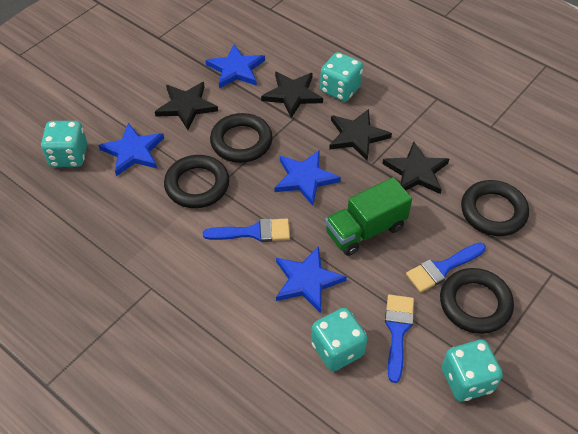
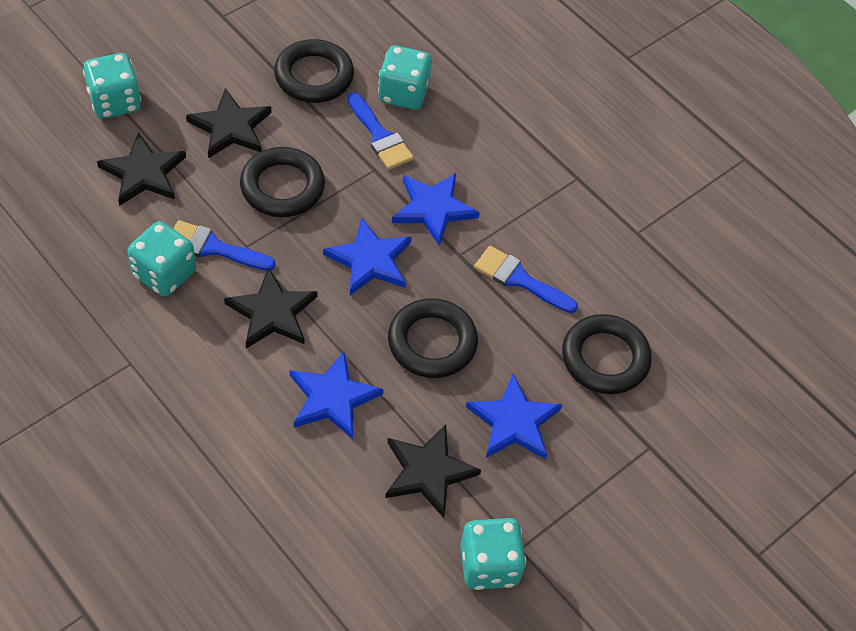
green truck: 1 -> 0

